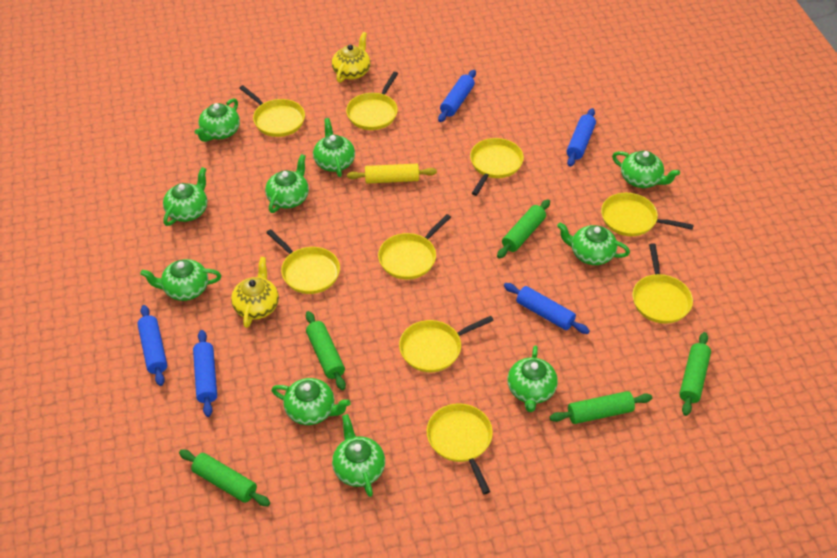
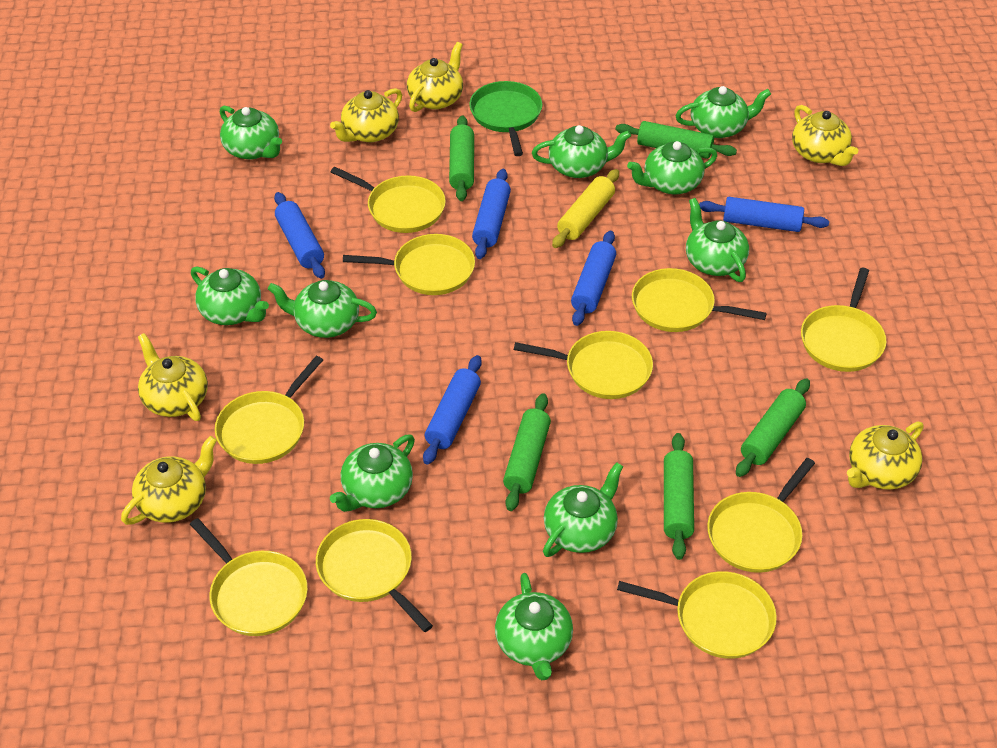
green pan: 0 -> 1
yellow pan: 9 -> 10
yellow teapot: 2 -> 6

